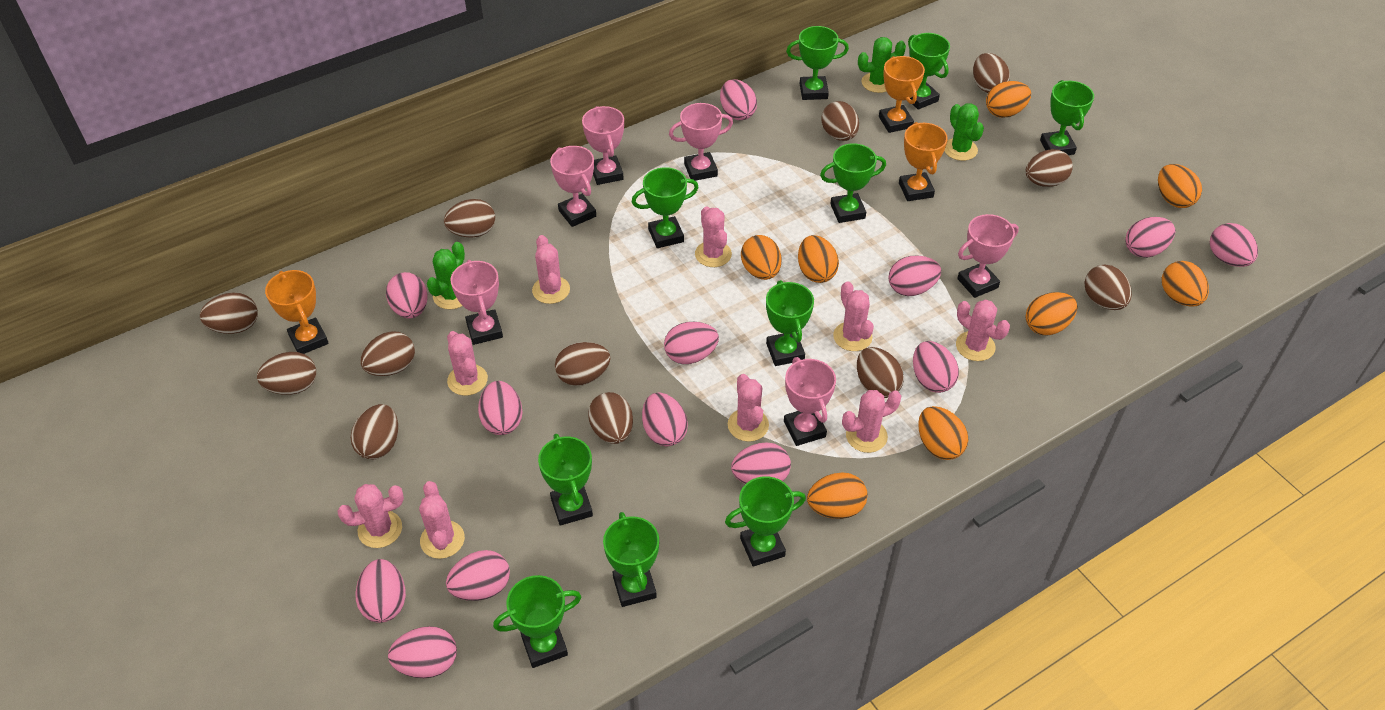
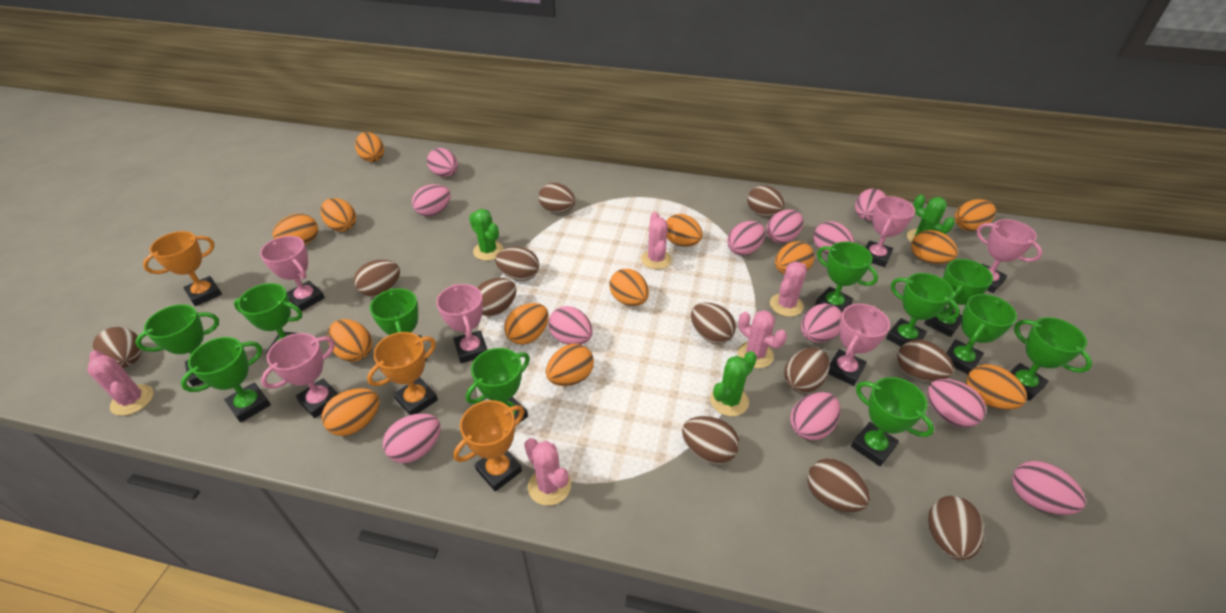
green trophy: 10 -> 11
orange egg: 8 -> 13
pink cactus: 9 -> 5
pink egg: 13 -> 12

